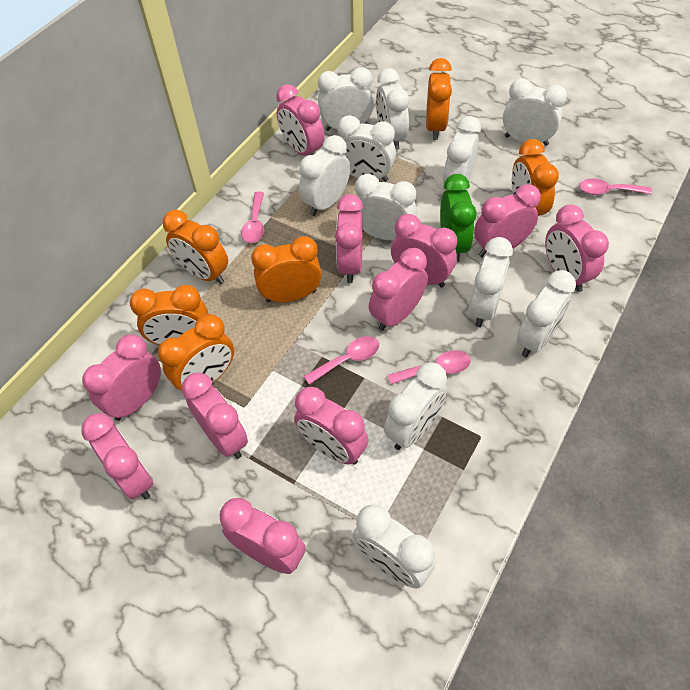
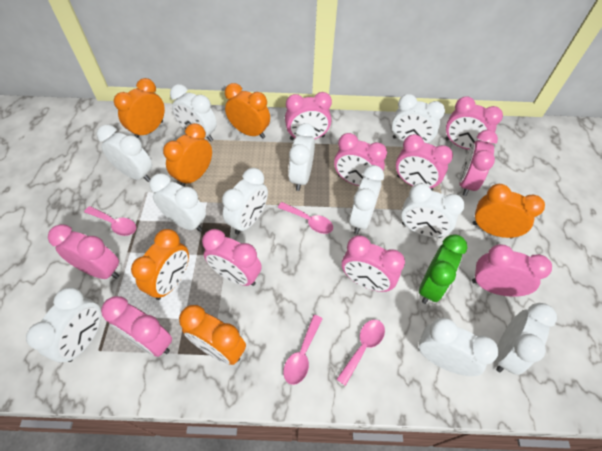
pink clock: 11 -> 10

